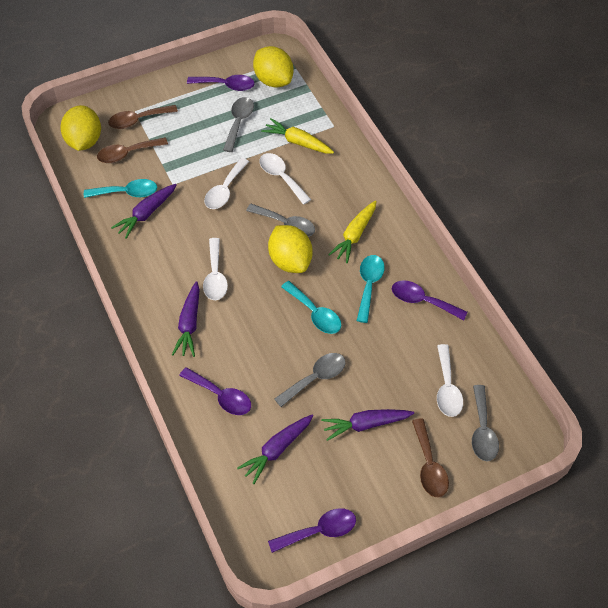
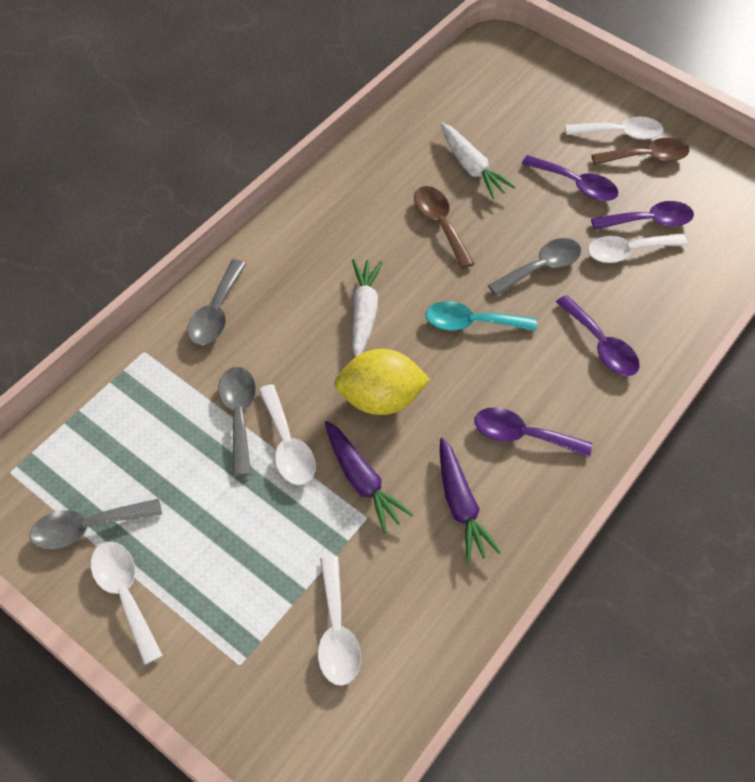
brown spoon: 3 -> 2
purple carrot: 4 -> 2
turquoise spoon: 3 -> 1
white carrot: 0 -> 2
white spoon: 4 -> 5
yellow carrot: 2 -> 0
yellow lemon: 3 -> 1

